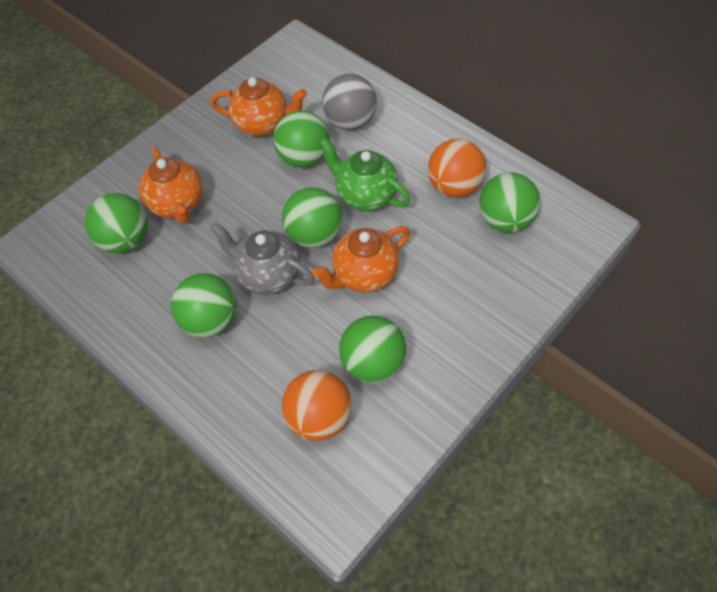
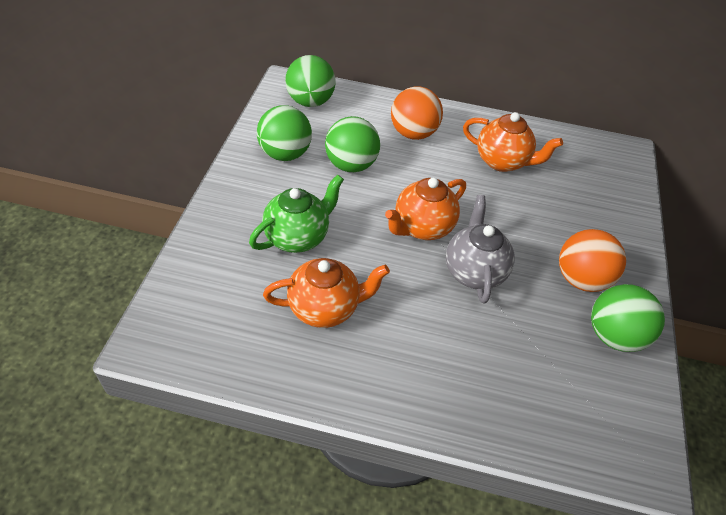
green ball: 6 -> 4
grey ball: 1 -> 0

